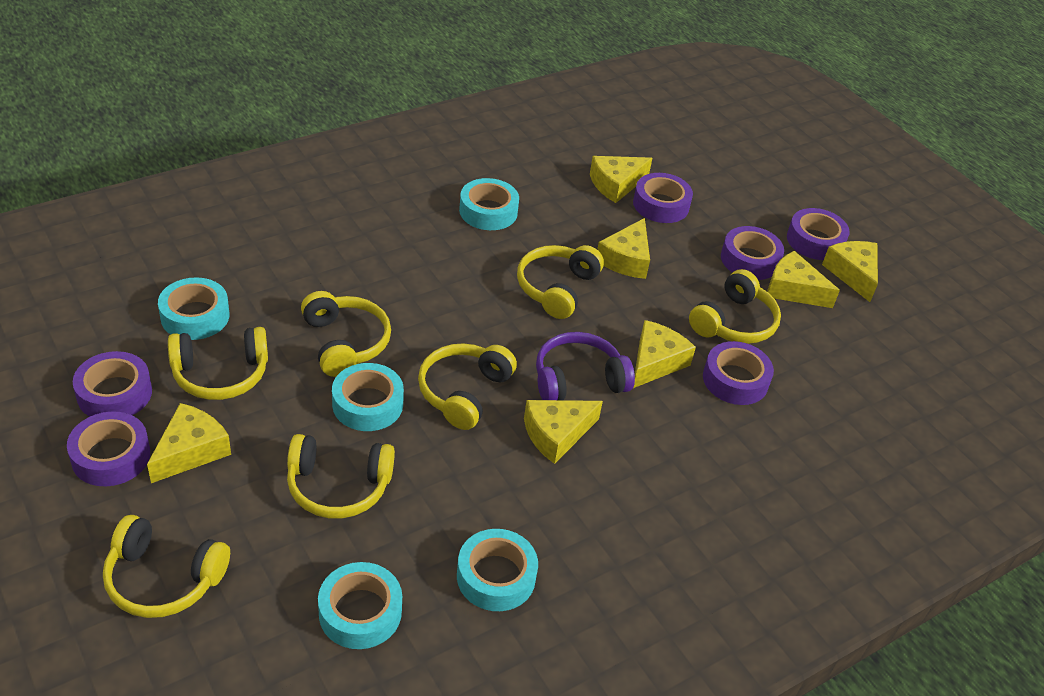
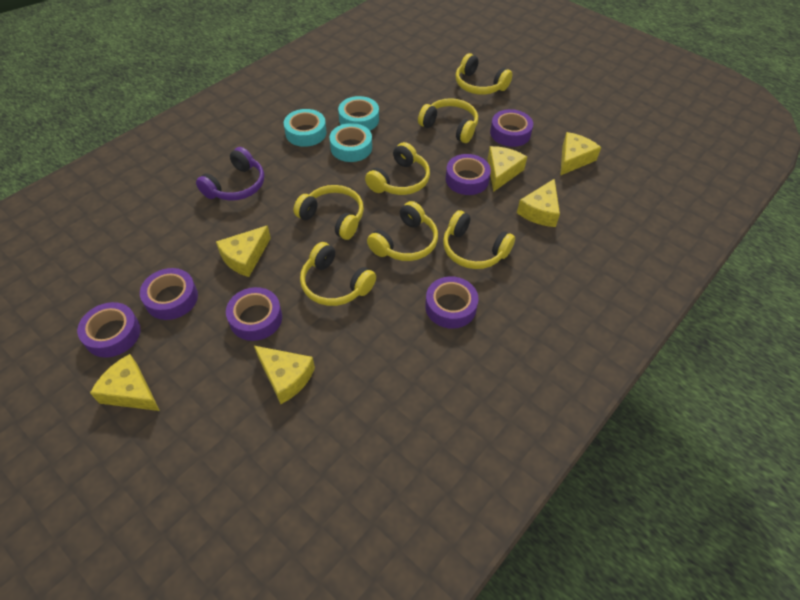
turquoise tape: 5 -> 3
yellow cheese: 7 -> 6

